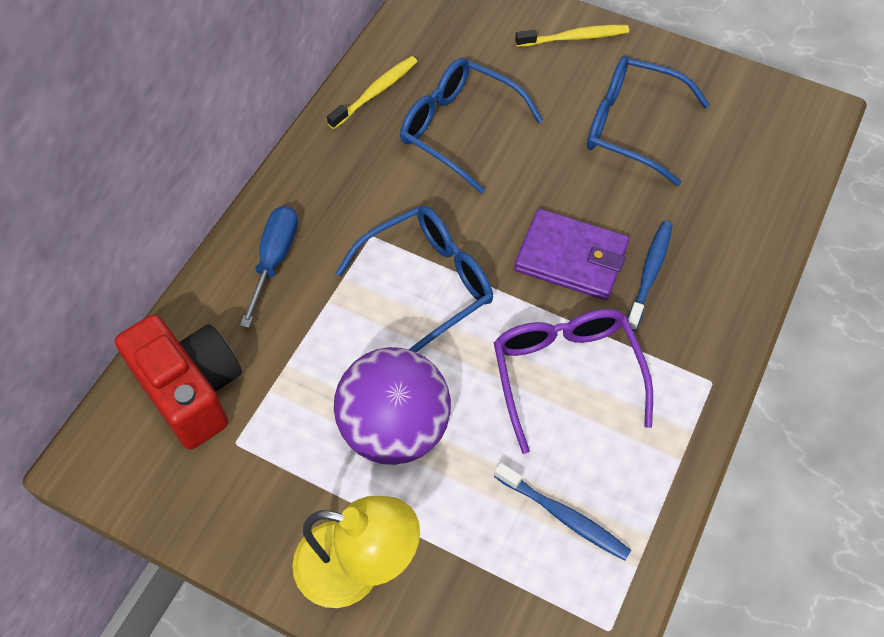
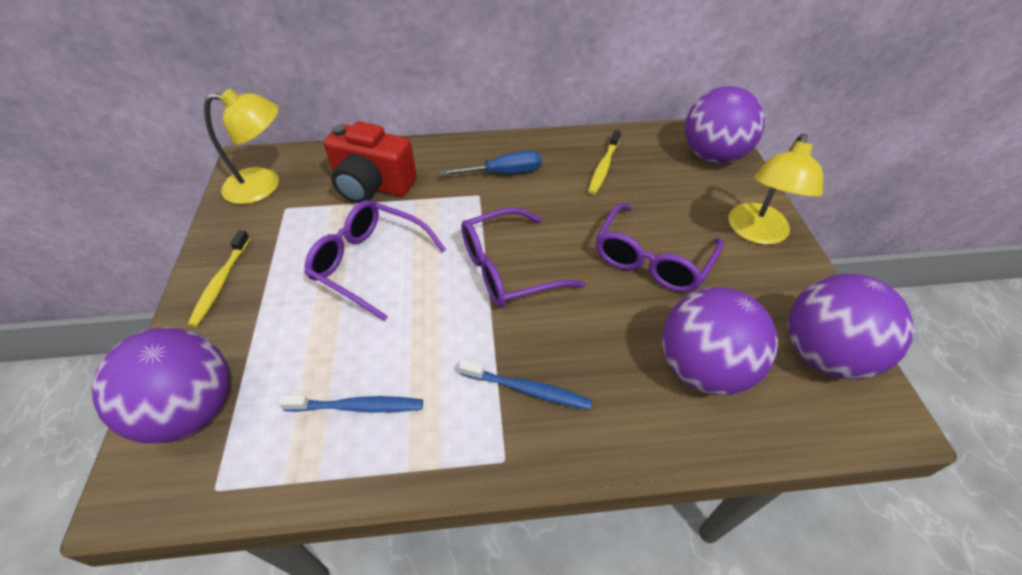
blue glasses: 3 -> 0
purple ball: 1 -> 4
purple glasses: 1 -> 3
purple wallet: 1 -> 0
yellow lamp: 1 -> 2

